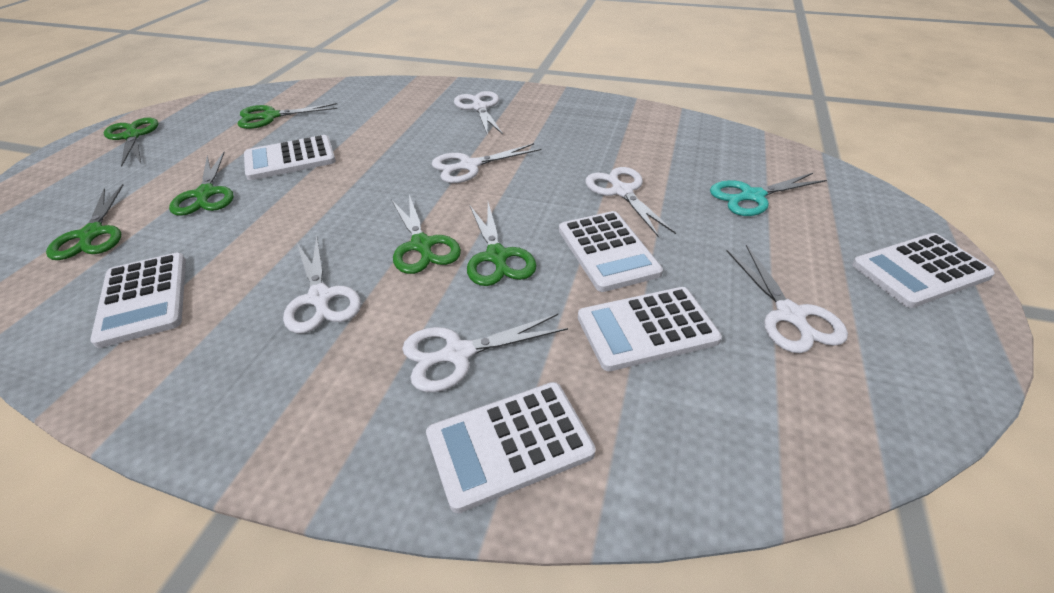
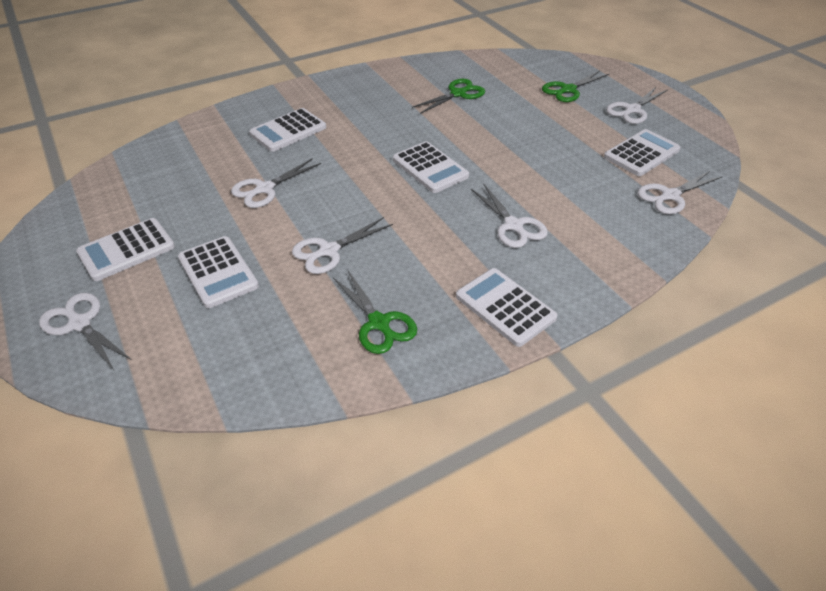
green scissors: 6 -> 3
turquoise scissors: 1 -> 0

